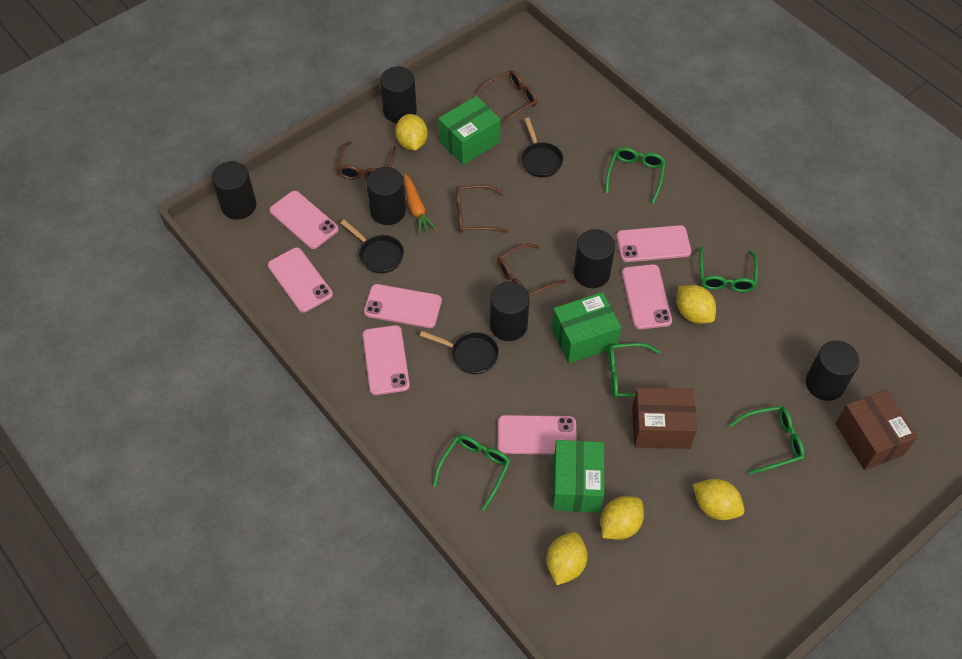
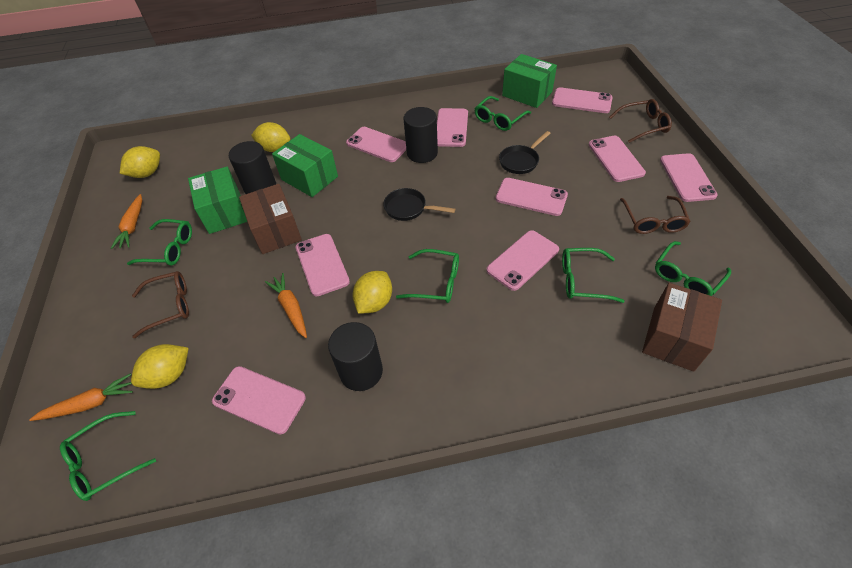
black cylinder: 6 -> 3
black pan: 3 -> 2
brown glasses: 4 -> 3
green glasses: 5 -> 6
orange carrot: 1 -> 3
pink phone: 7 -> 9
yellow lemon: 5 -> 4

